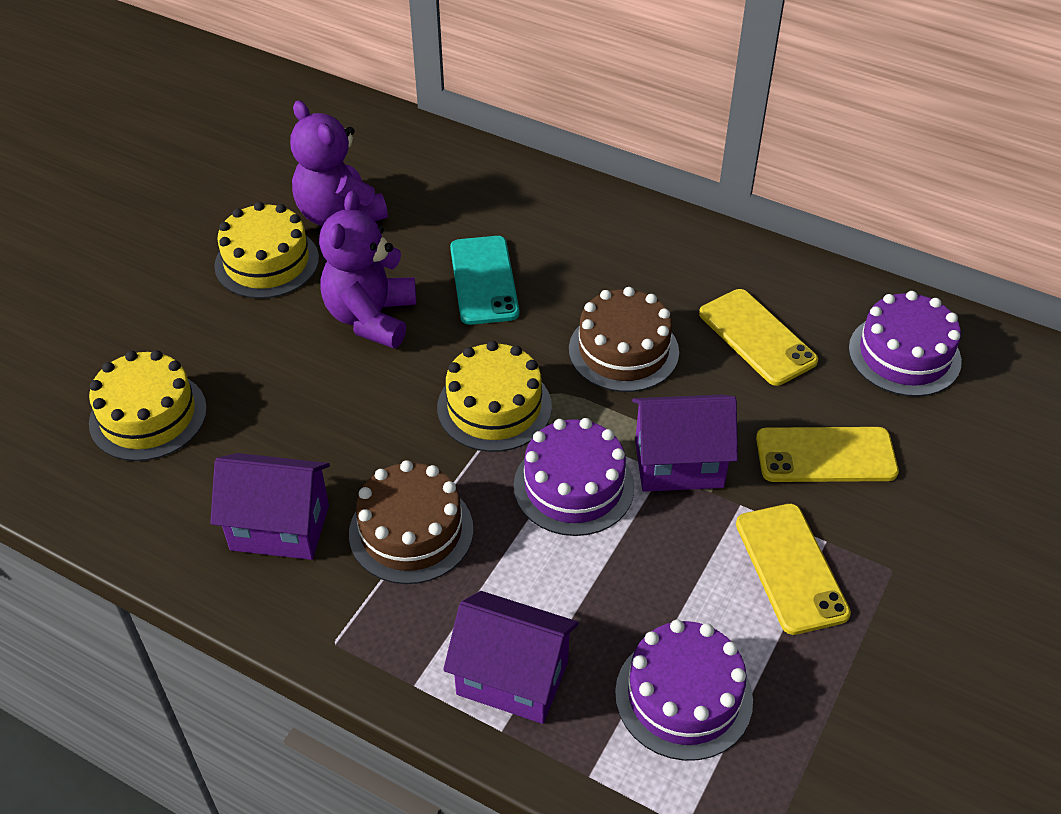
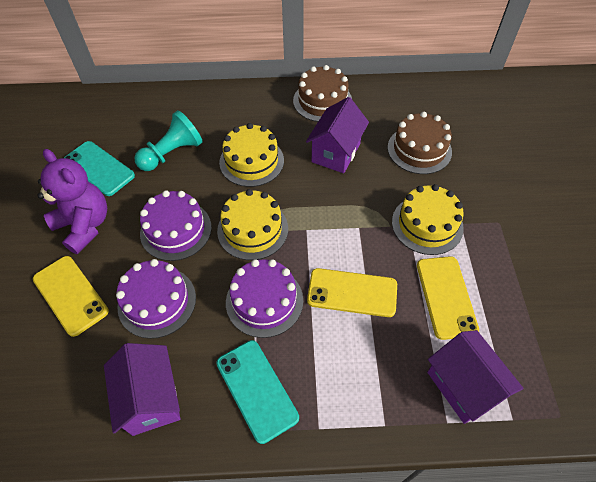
purple teddy bear: 2 -> 1
turquoise pawn: 0 -> 1
turquoise phone: 1 -> 2

